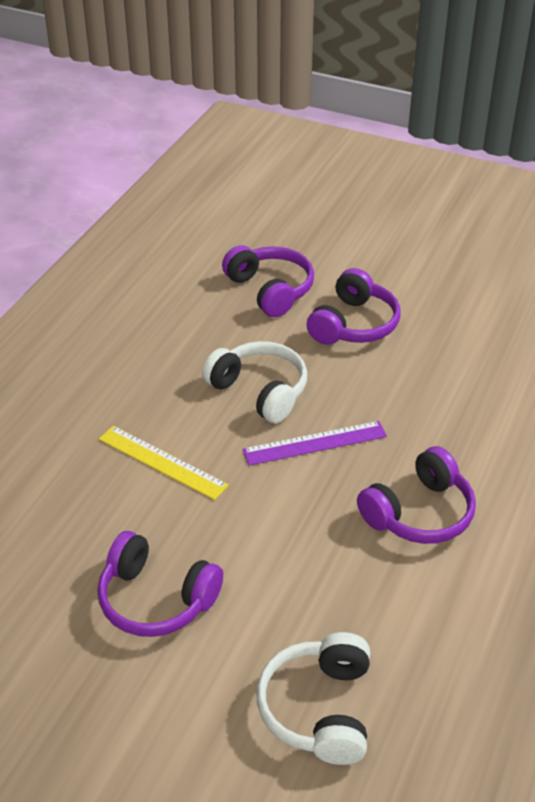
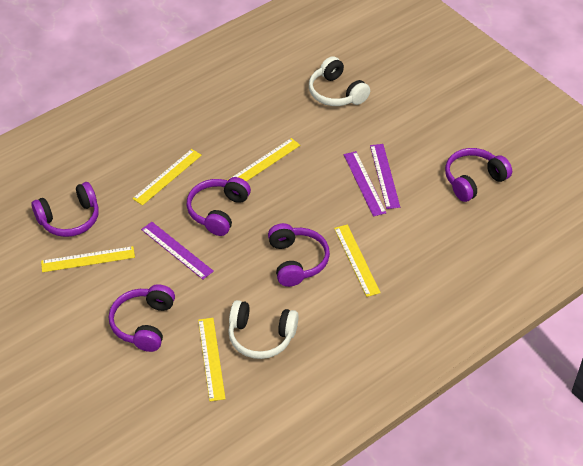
purple headphones: 4 -> 5
purple ruler: 1 -> 3
yellow ruler: 1 -> 5

